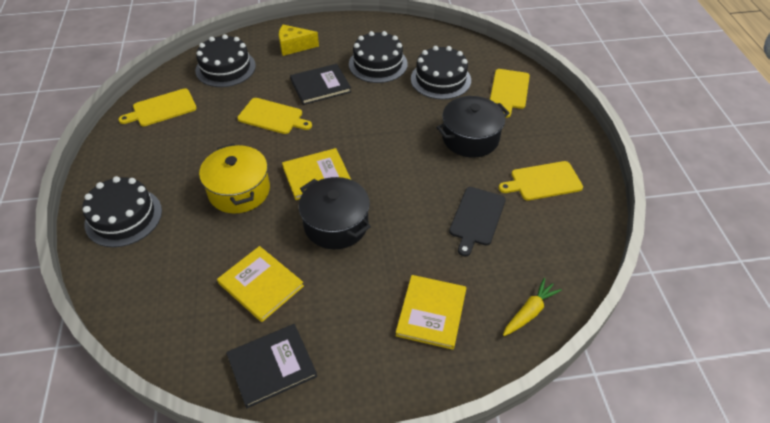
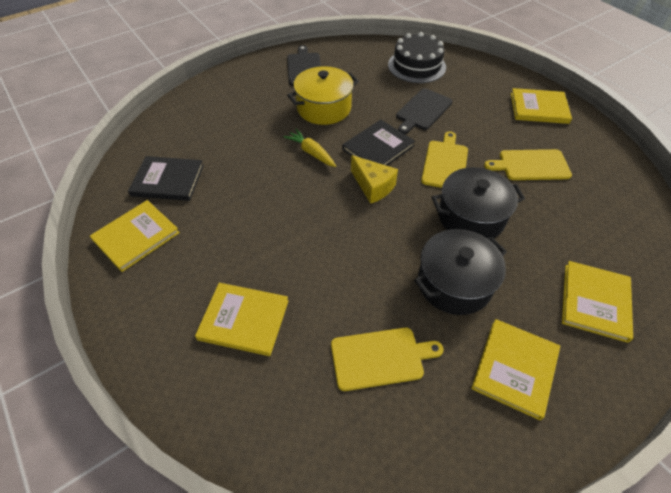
black cake: 4 -> 1
black cutting board: 1 -> 2
yellow book: 3 -> 5
yellow cutting board: 4 -> 3

